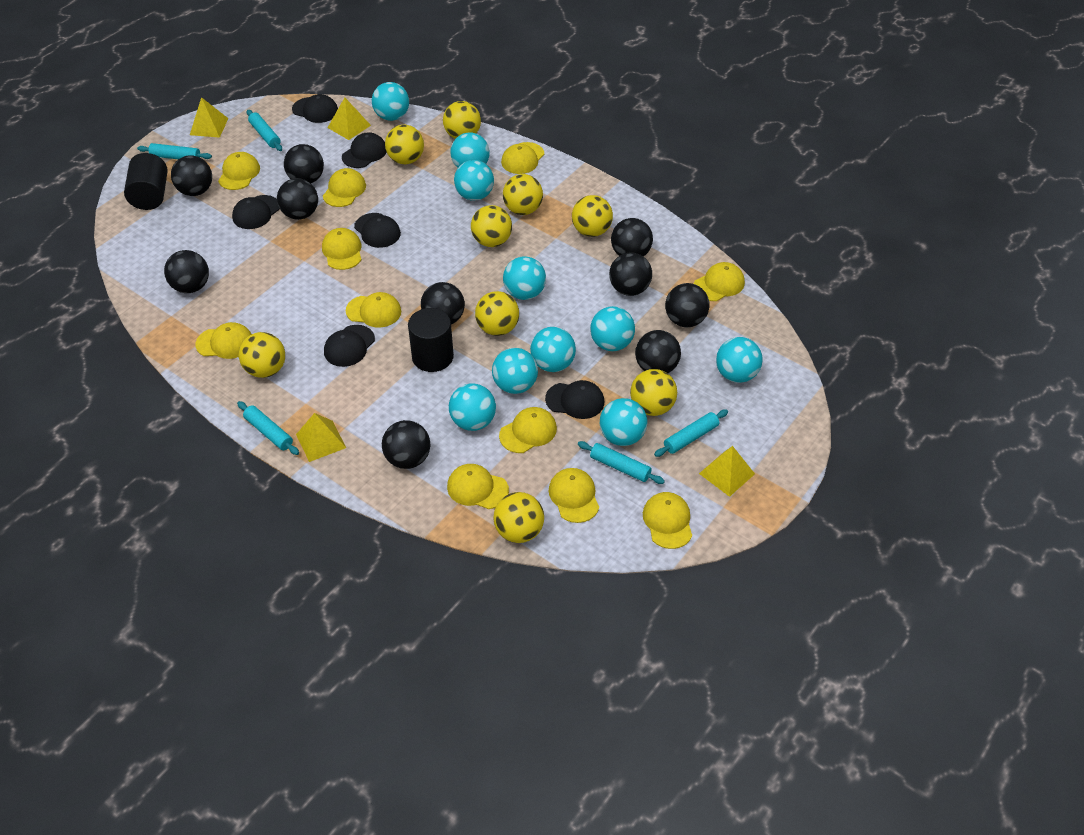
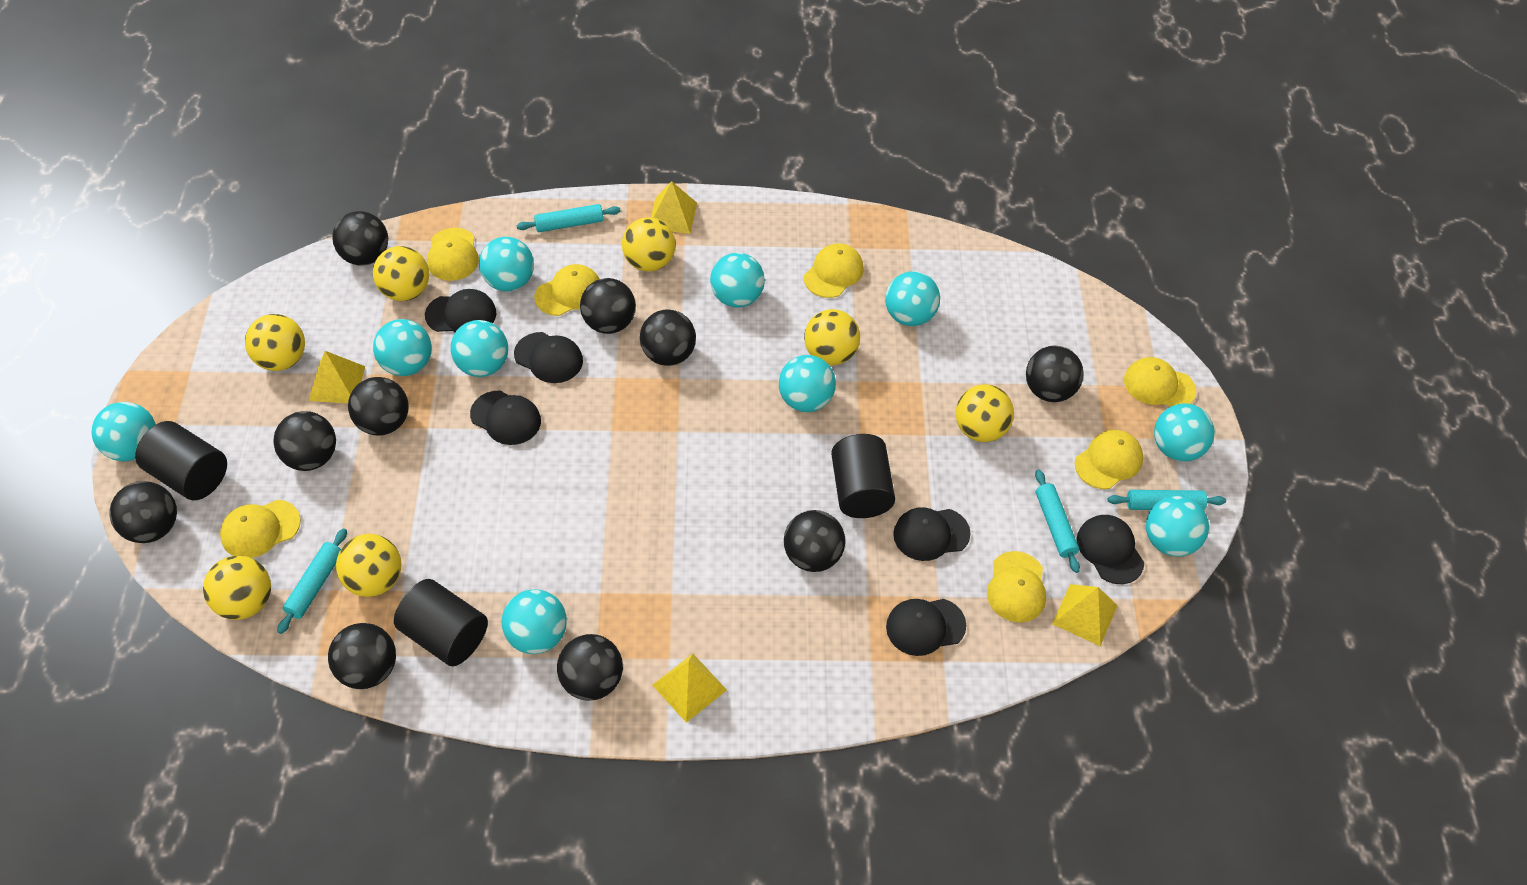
black cylinder: 2 -> 3
turquoise rolling pin: 5 -> 4
yellow ball: 9 -> 7
yellow cap: 11 -> 7

